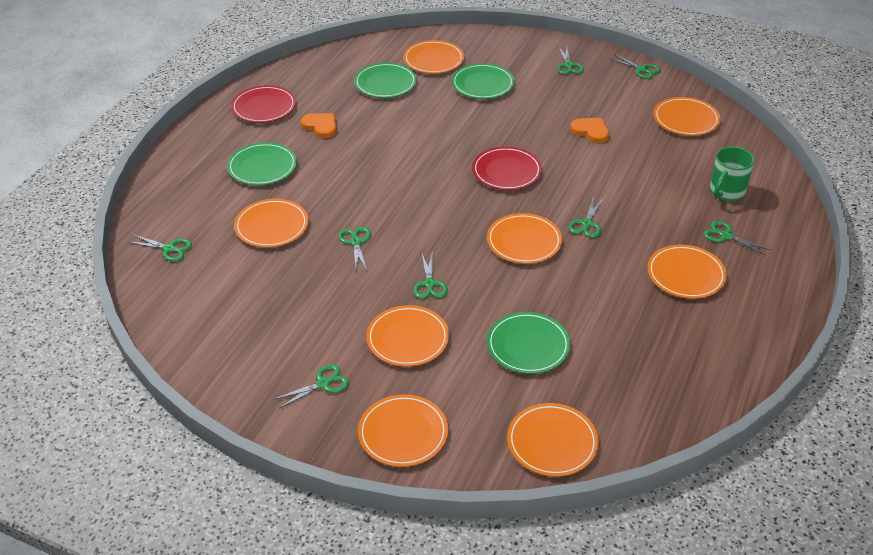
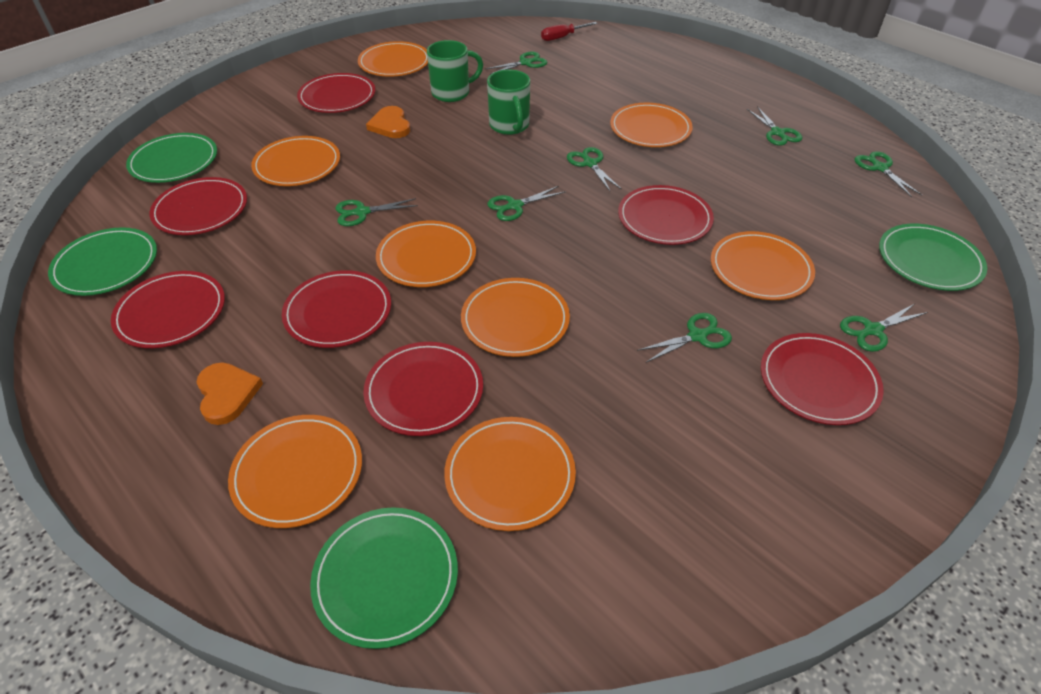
green mug: 1 -> 2
red plate: 2 -> 7
red screwdriver: 0 -> 1

